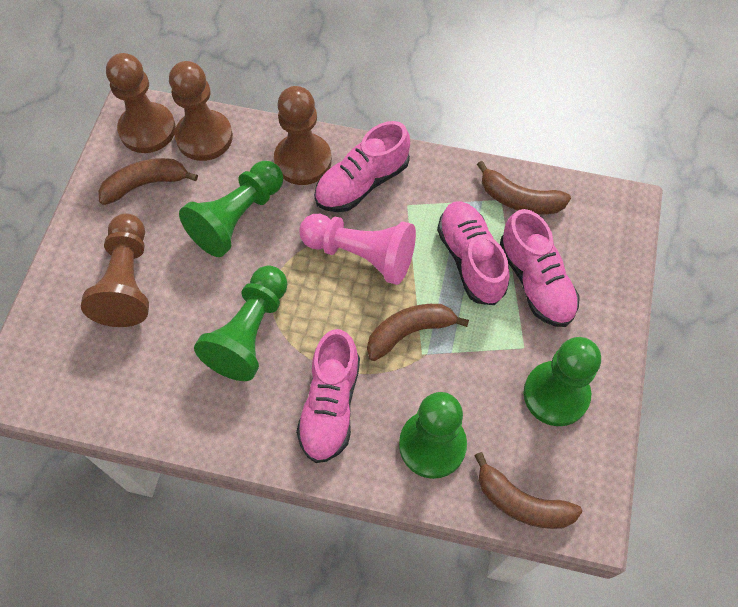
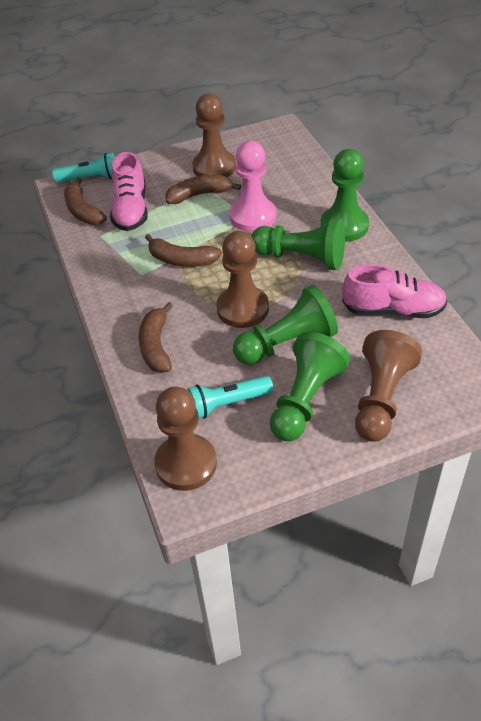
pink shoe: 4 -> 2
turquoise flashlight: 0 -> 2

